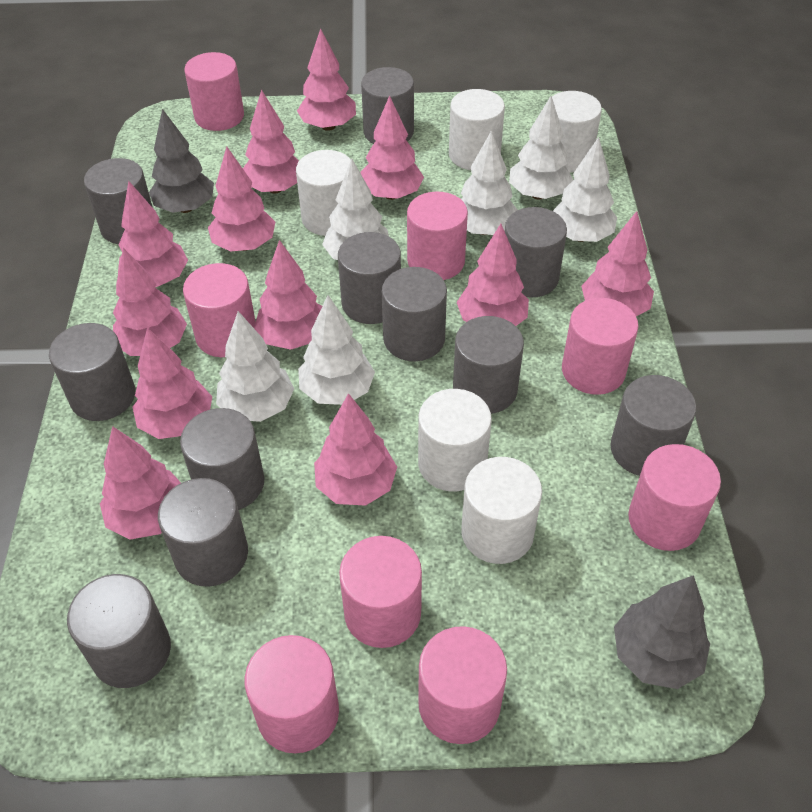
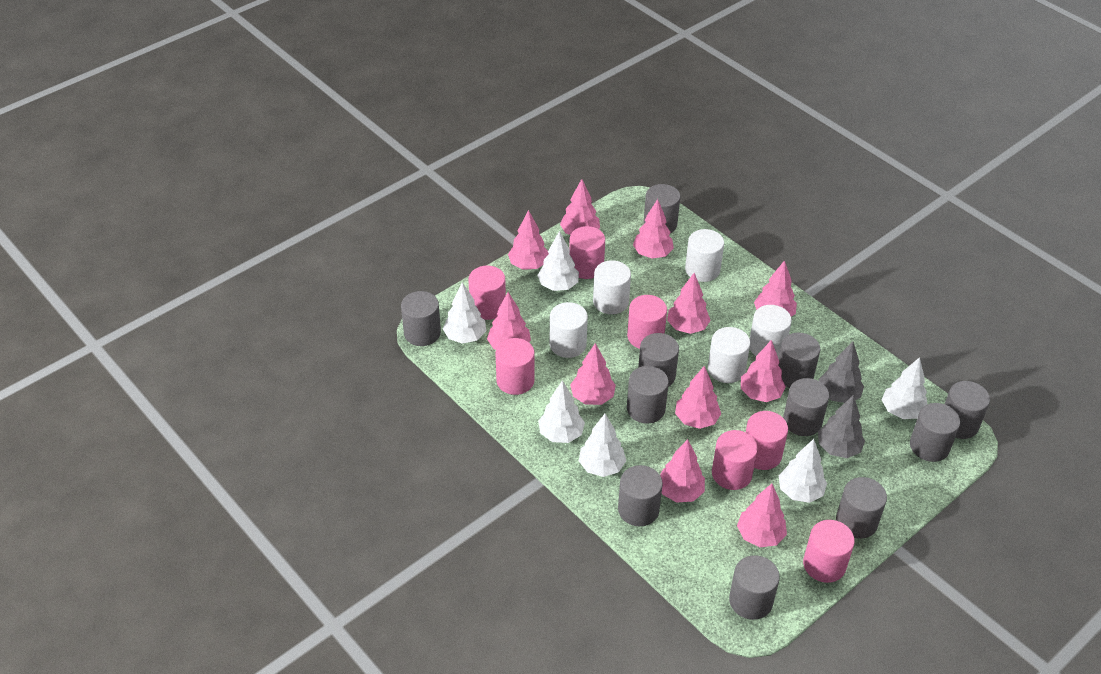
pink cylinder: 8 -> 7
pink tree: 12 -> 11

